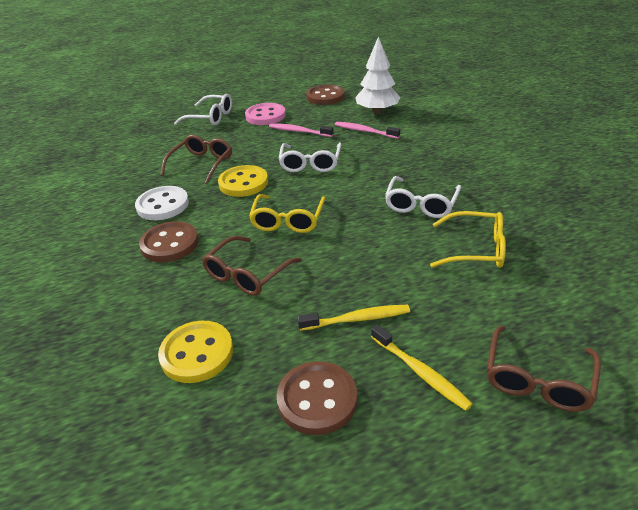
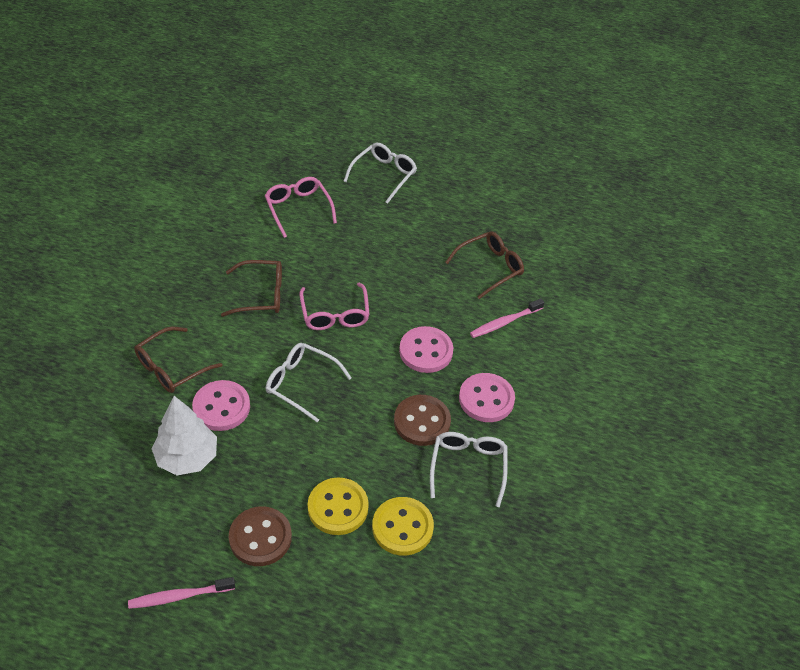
brown button: 3 -> 2
pink button: 1 -> 3
pink glasses: 0 -> 2
white button: 1 -> 0
yellow glasses: 2 -> 0
yellow toothbrush: 2 -> 0

